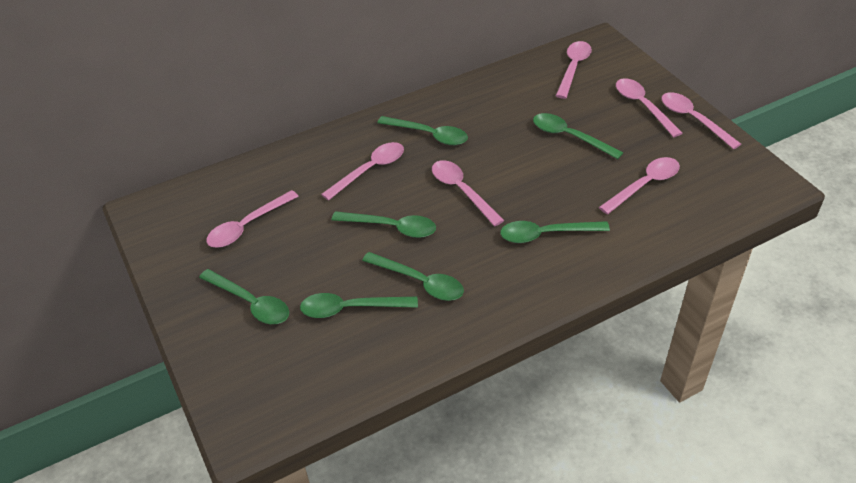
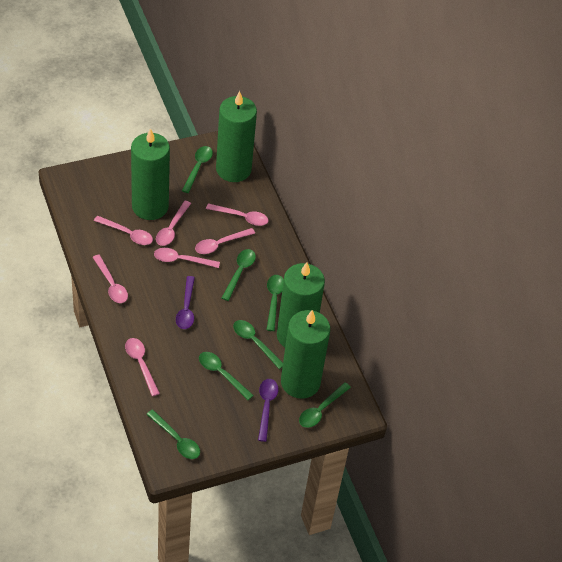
green candle: 0 -> 4
purple spoon: 0 -> 2

